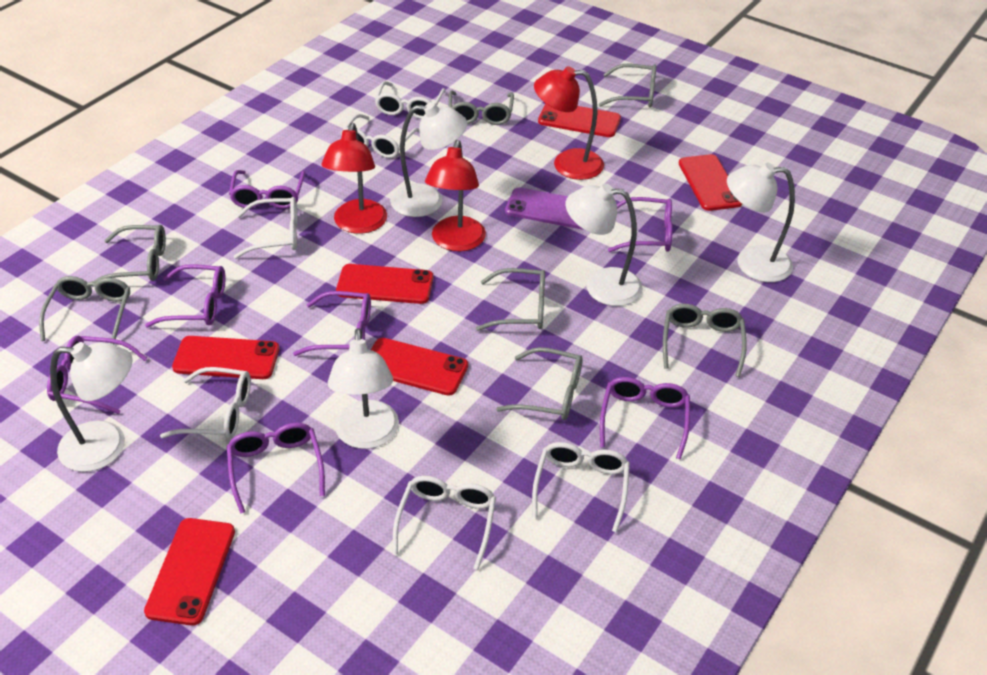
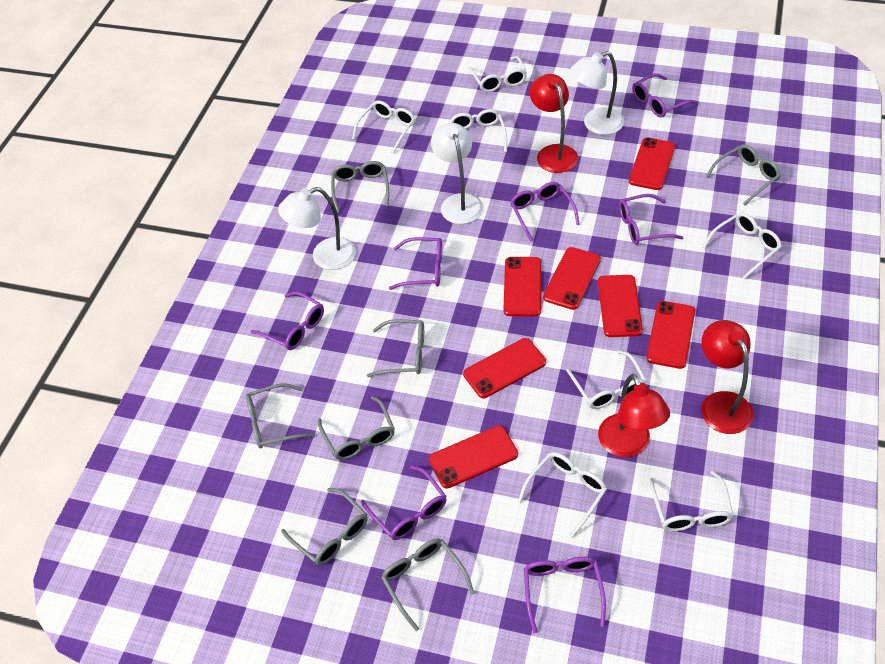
purple phone: 1 -> 0
red phone: 6 -> 7
white glasses: 6 -> 7
white lamp: 5 -> 3

